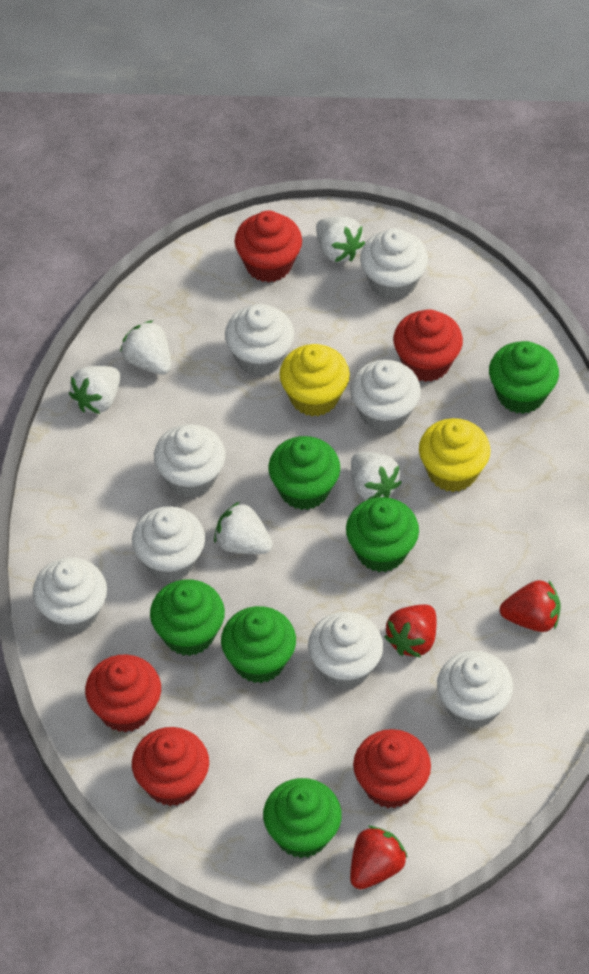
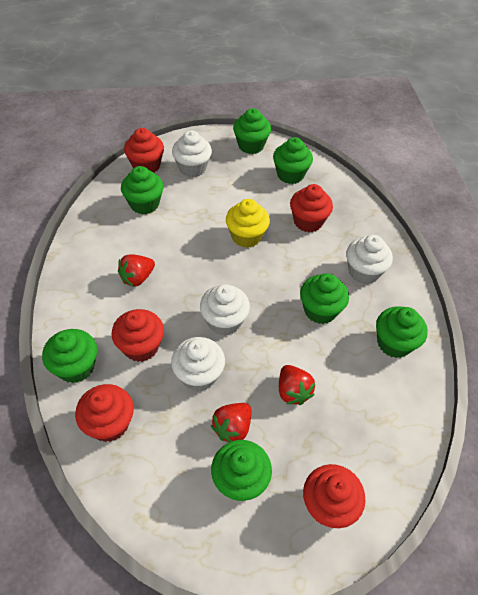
green cupcake: 6 -> 7
white cupcake: 8 -> 4
white strawberry: 5 -> 0
yellow cupcake: 2 -> 1

